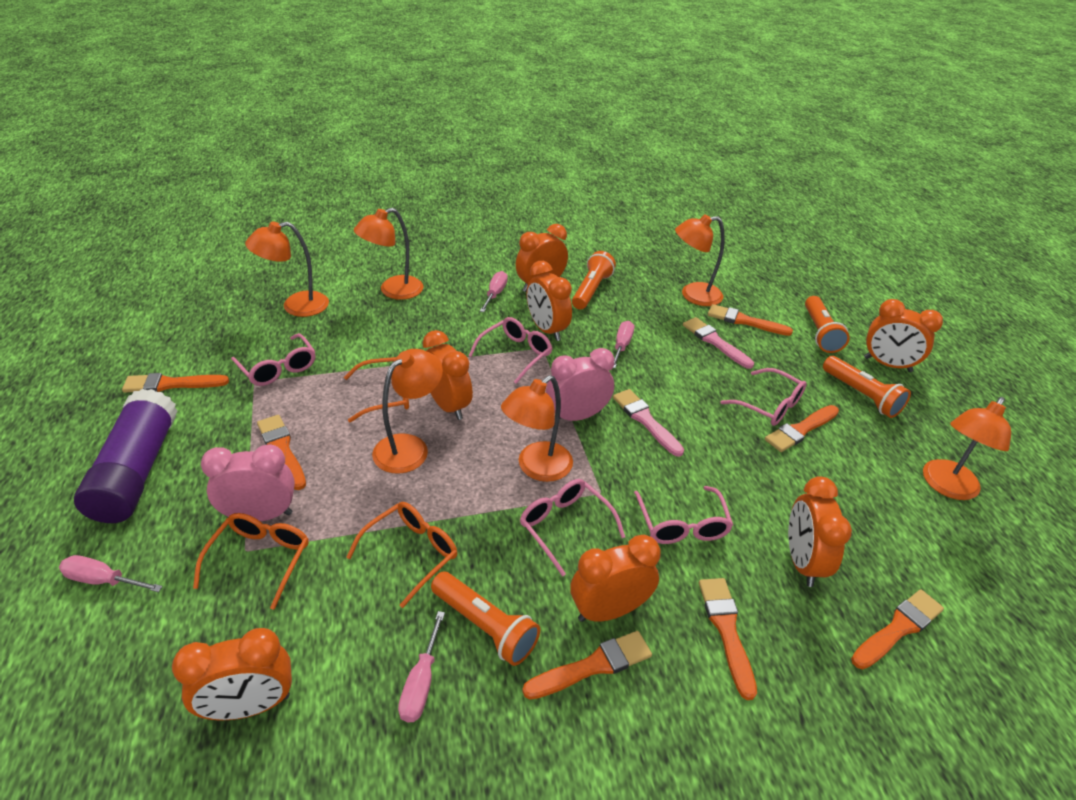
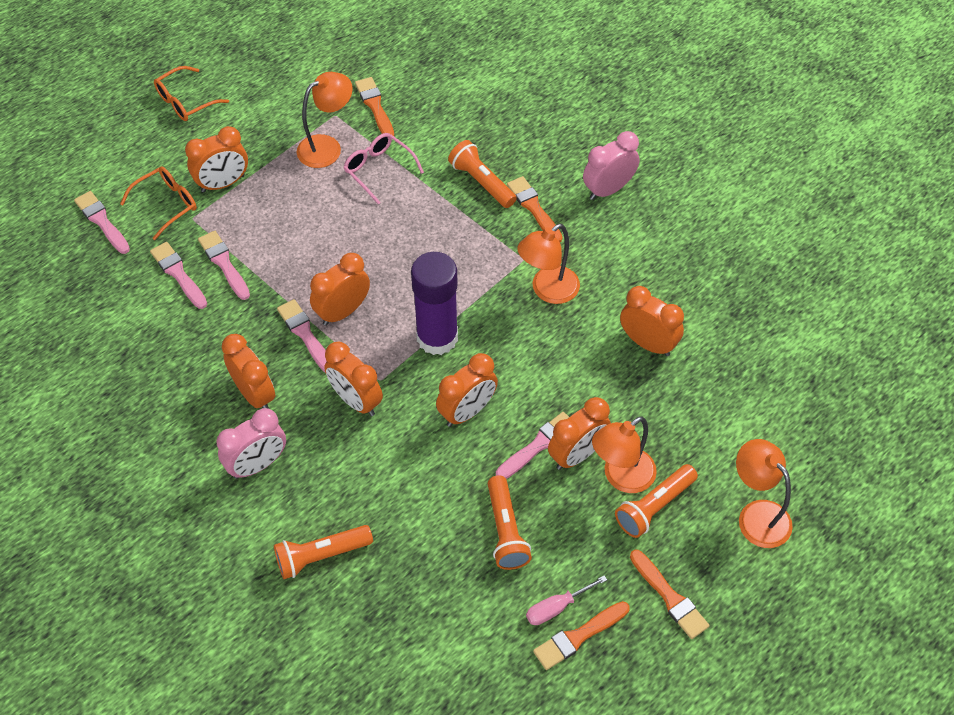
orange brush: 7 -> 4
orange glasses: 3 -> 2
orange lamp: 6 -> 4
pink brush: 2 -> 5
pink glasses: 5 -> 1
pink screwdriver: 4 -> 1

